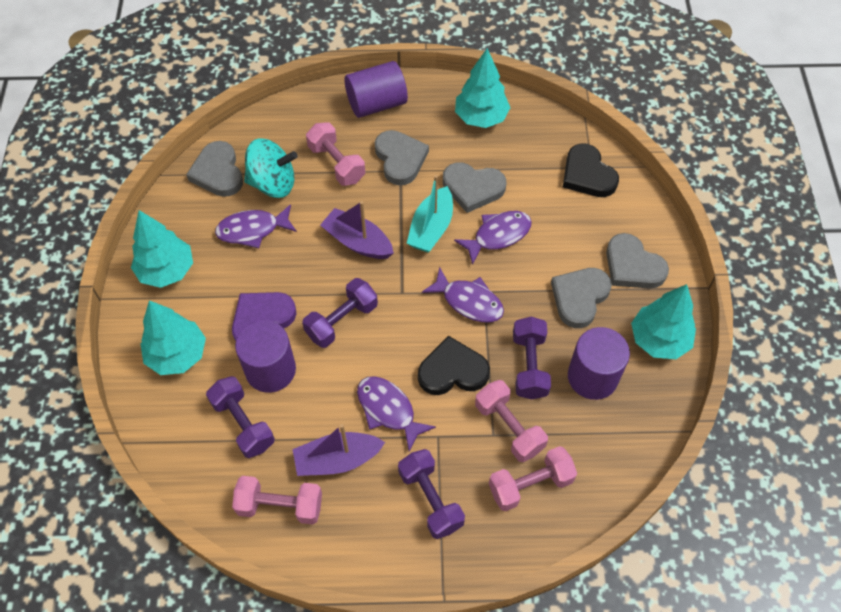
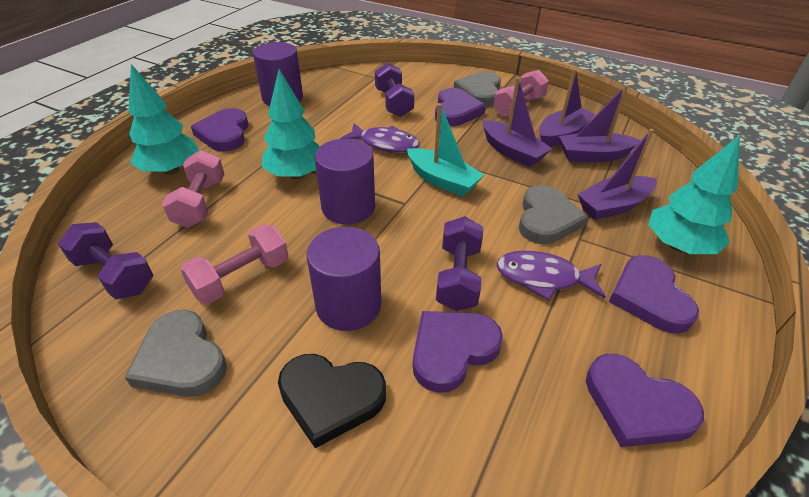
black heart: 2 -> 1
grey heart: 5 -> 3
pink dumbbell: 4 -> 3
purple boat: 2 -> 4
purple dumbbell: 4 -> 3
purple fish: 4 -> 2
purple heart: 1 -> 5
turquoise spinning top: 1 -> 0
turquoise tree: 4 -> 3

